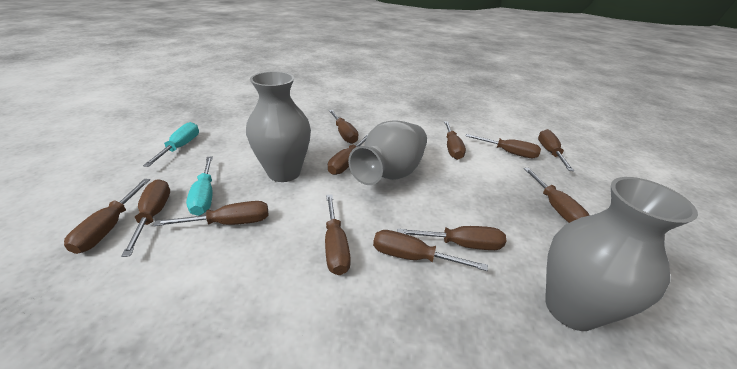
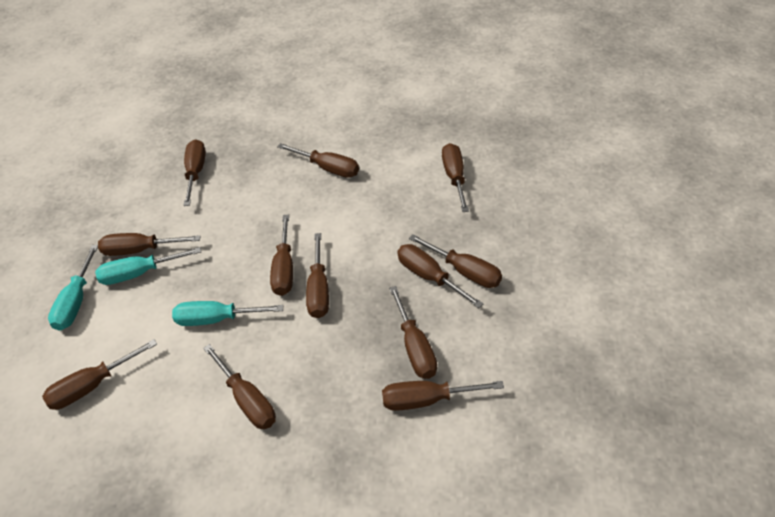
grey vase: 3 -> 0
turquoise screwdriver: 2 -> 3

